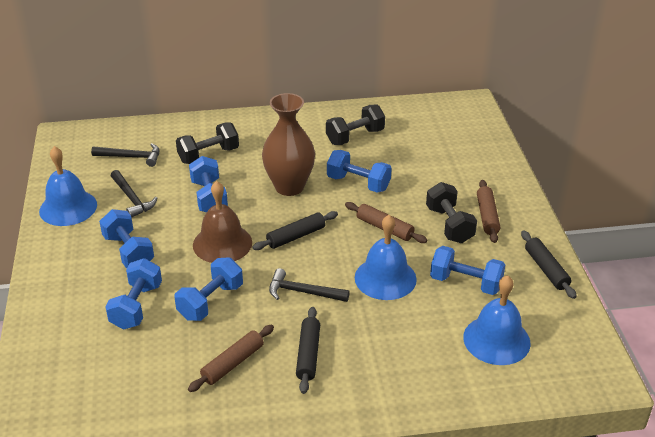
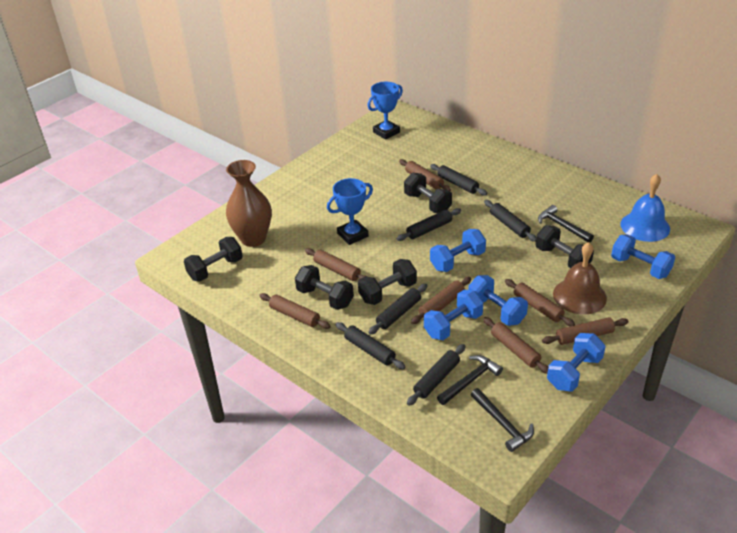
black dumbbell: 3 -> 5
black rolling pin: 3 -> 6
blue bell: 3 -> 1
blue dumbbell: 6 -> 5
blue trophy: 0 -> 2
brown rolling pin: 3 -> 7

